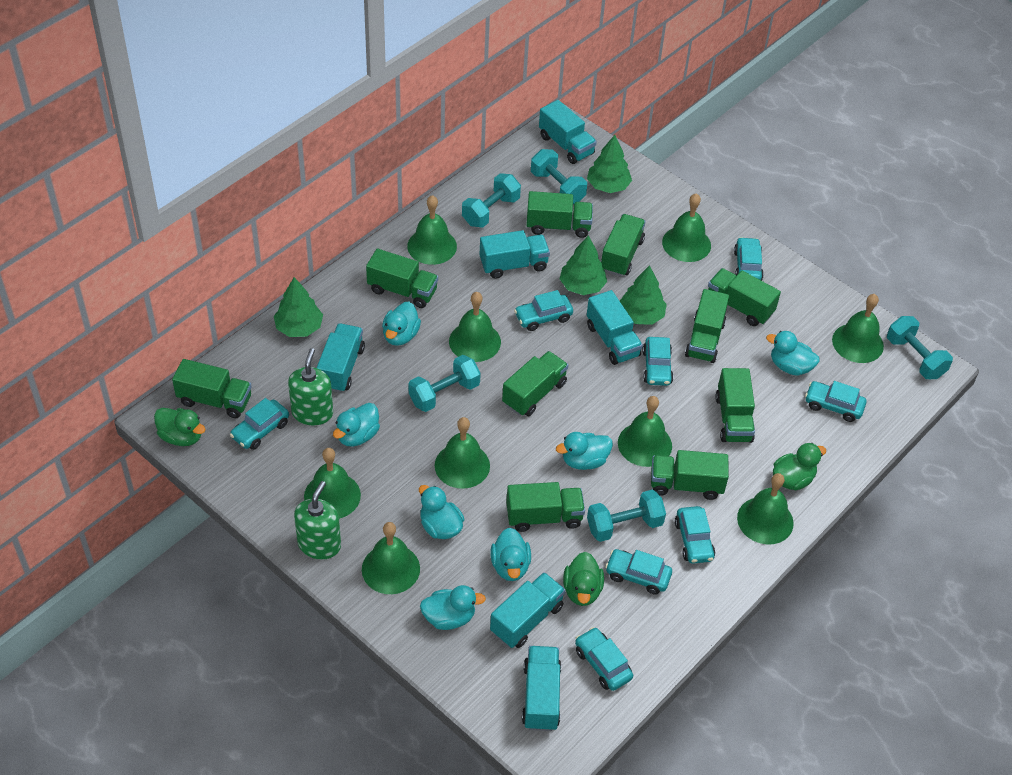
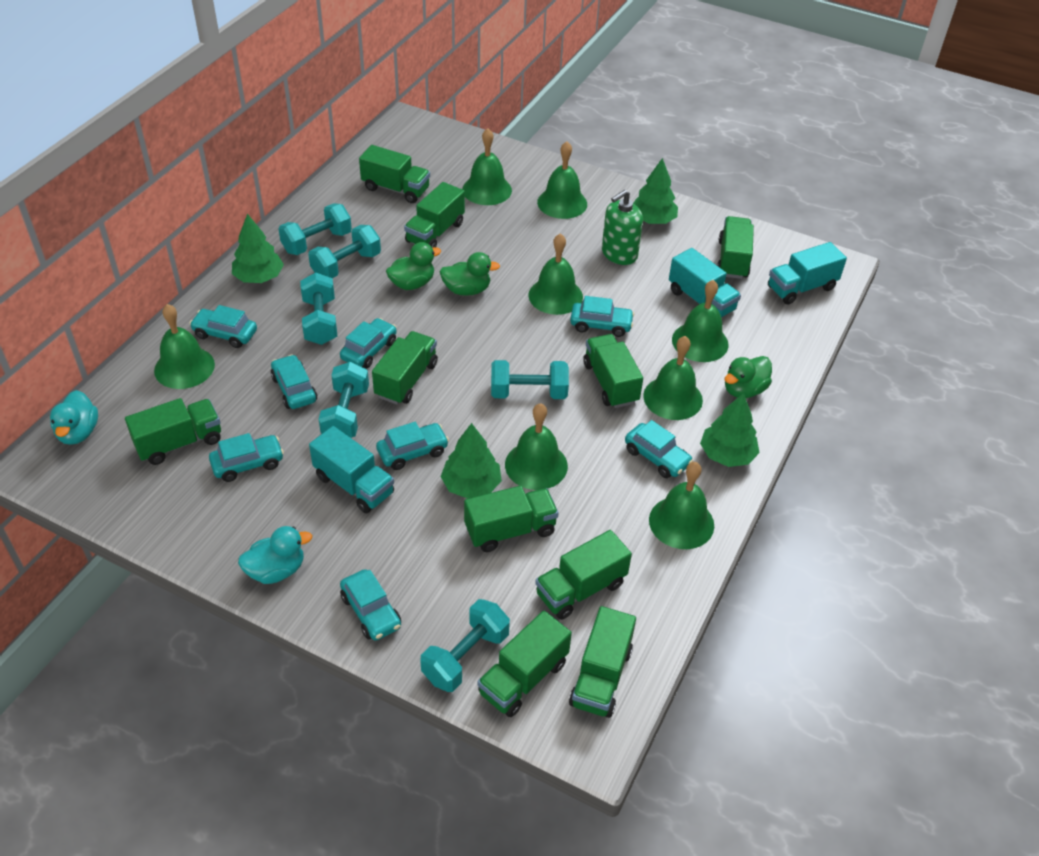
green bell: 9 -> 8
green soap dispenser: 2 -> 1
turquoise duck: 7 -> 2
turquoise dumbbell: 5 -> 6
turquoise truck: 6 -> 3

